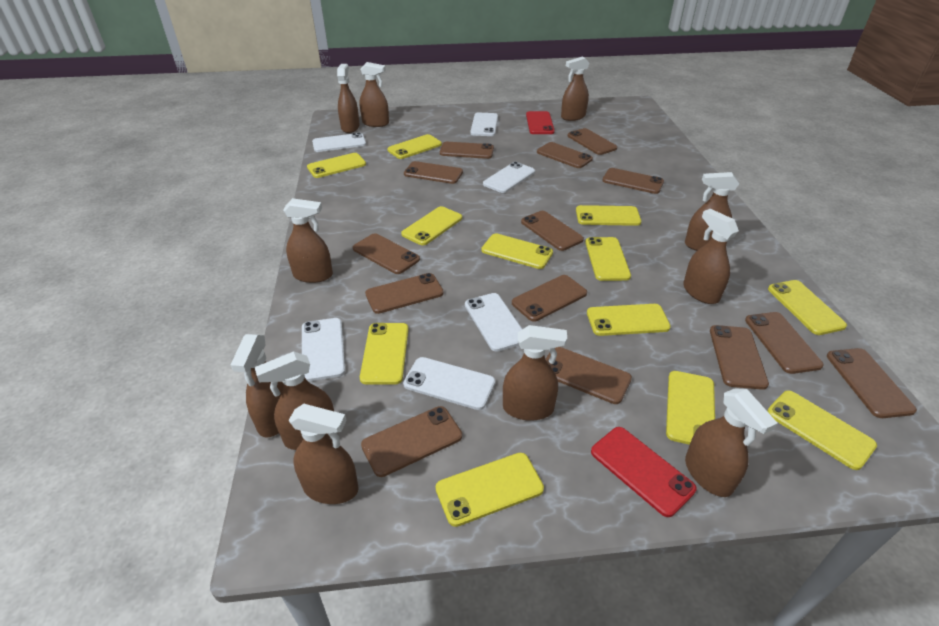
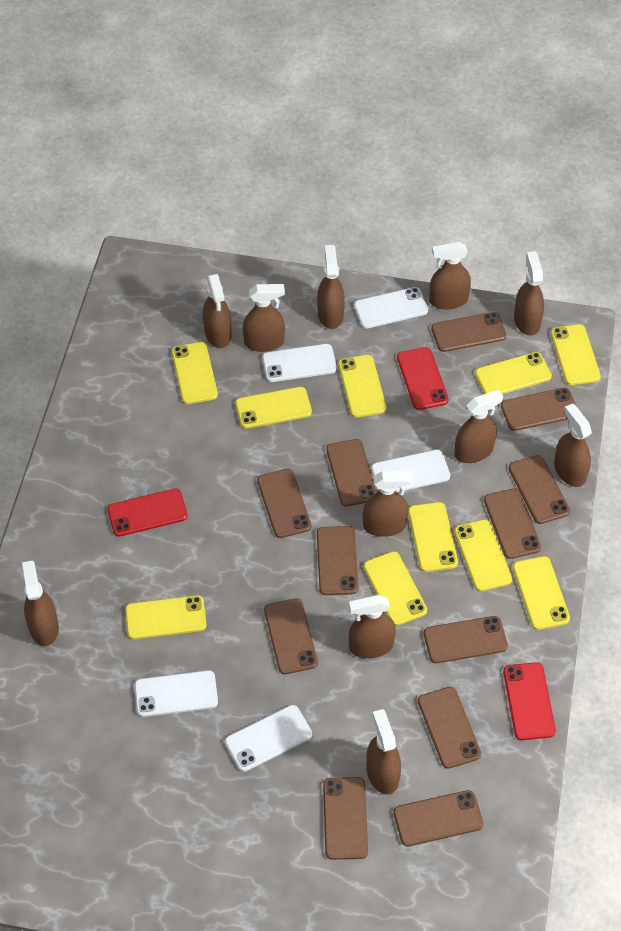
brown phone: 14 -> 12
red phone: 2 -> 3
white phone: 6 -> 5
yellow phone: 12 -> 10

